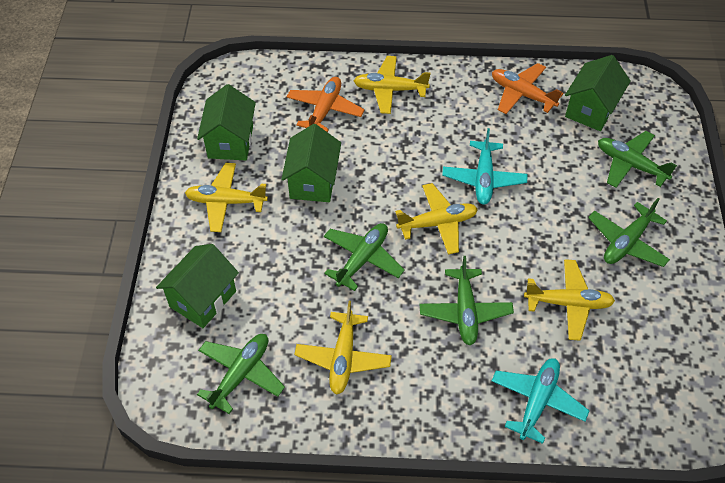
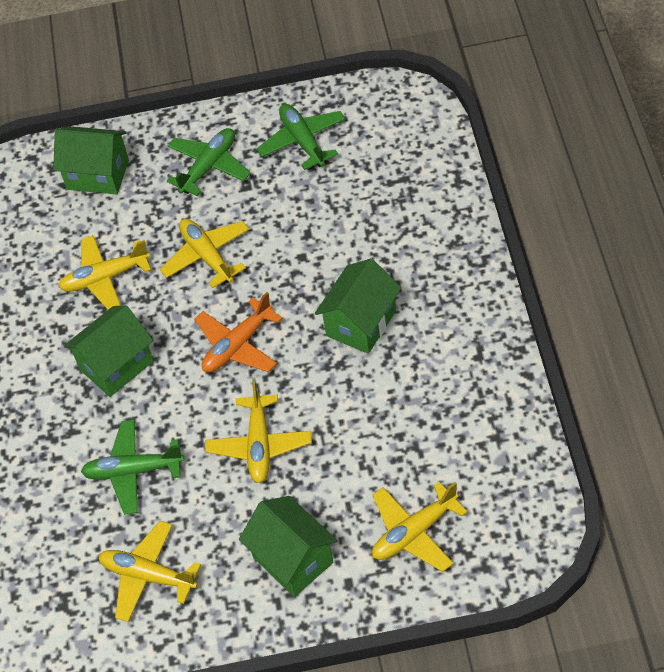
green plane: 5 -> 3
orange plane: 2 -> 1
turquoise plane: 2 -> 0

